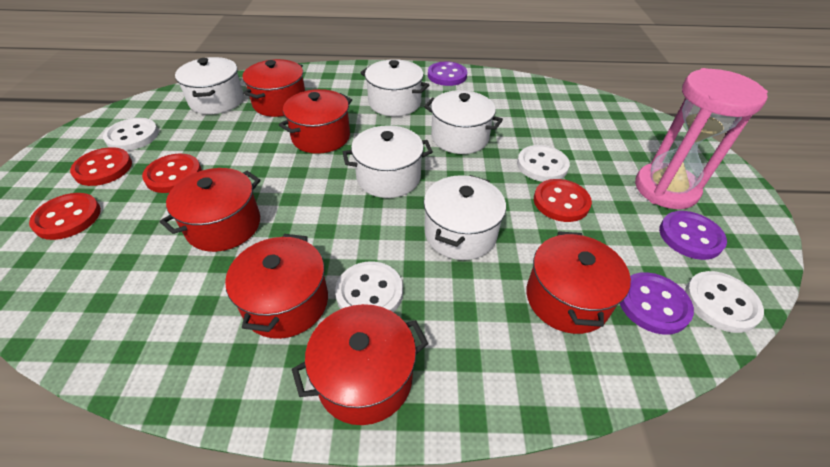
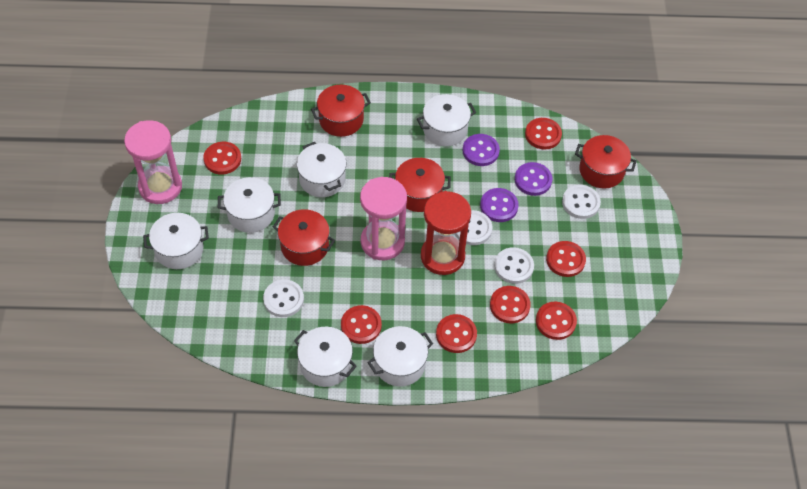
pink hourglass: 1 -> 2
red button: 4 -> 7
red hourglass: 0 -> 1
red pot: 6 -> 4
white pot: 5 -> 6

